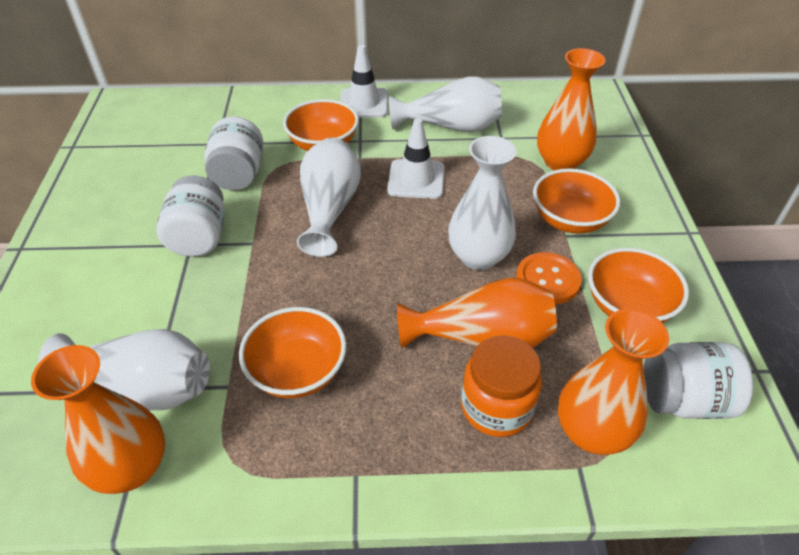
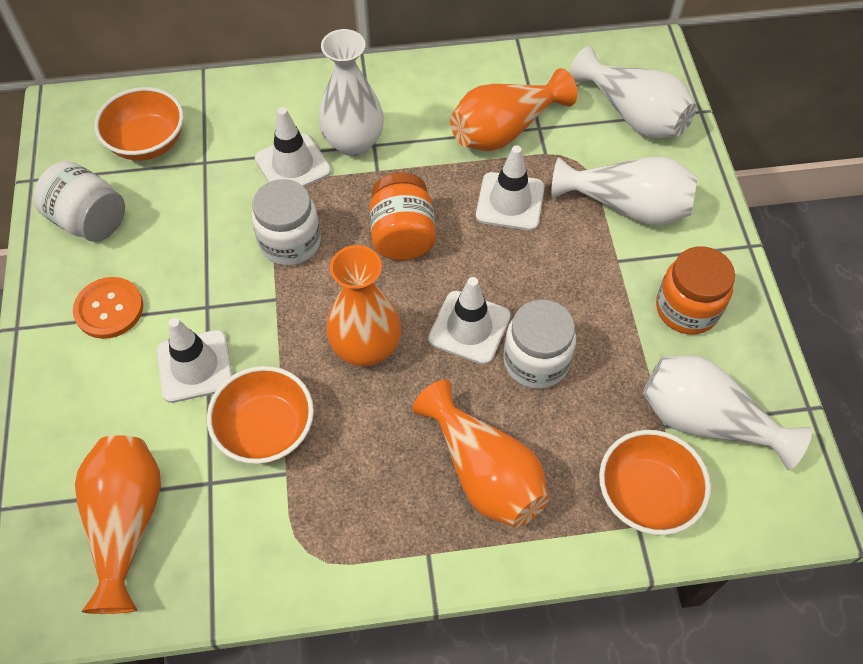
orange bowl: 4 -> 3
orange jar: 1 -> 2
white traffic cone: 2 -> 4

